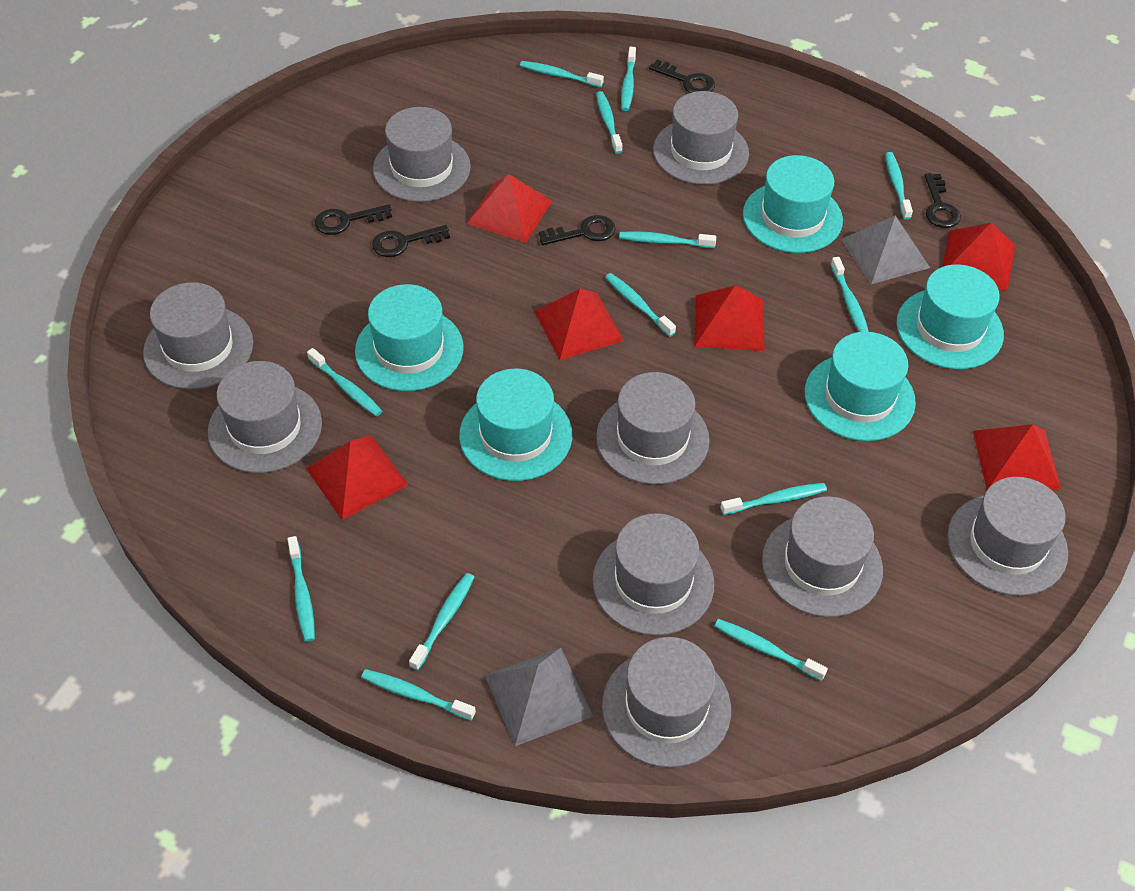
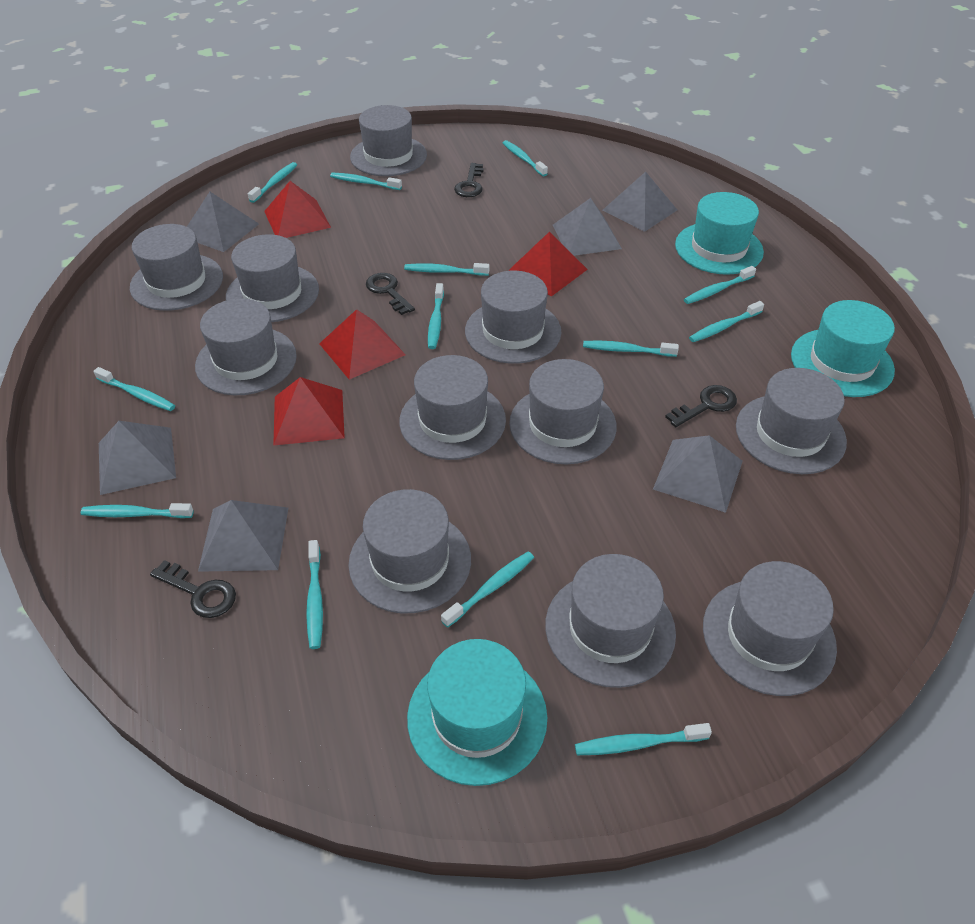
black key: 5 -> 4
grey hat: 9 -> 11
grey pyramid: 2 -> 6
red pyramid: 6 -> 4
turquoise hat: 5 -> 3

